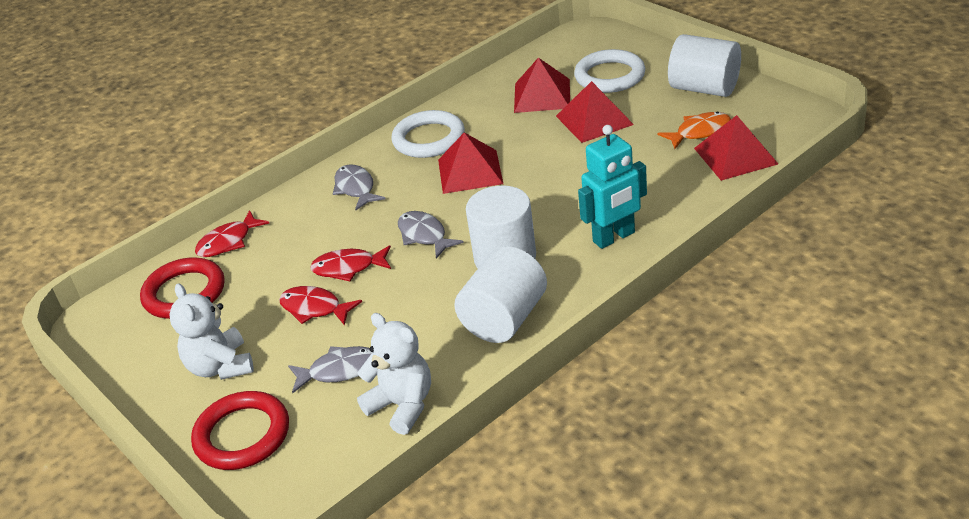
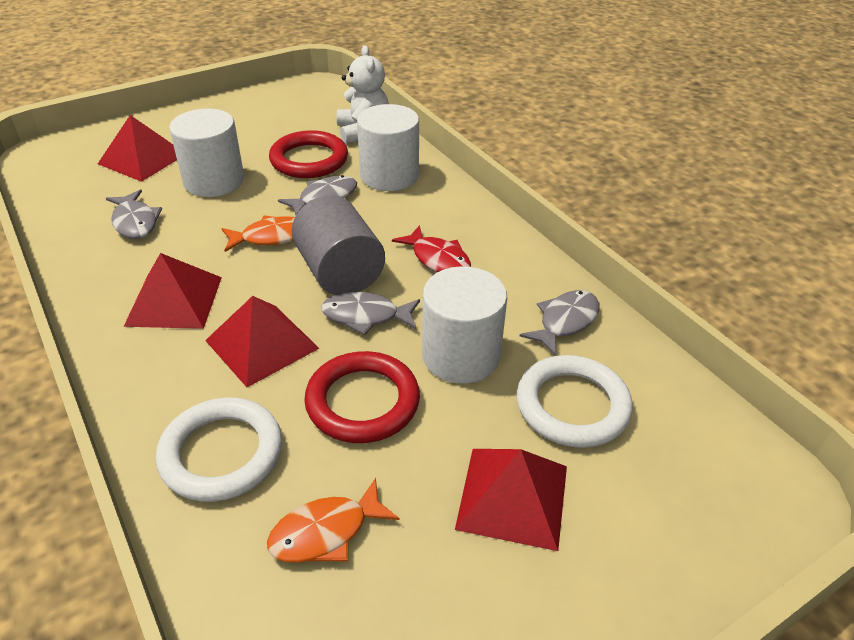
grey cylinder: 0 -> 1
grey fish: 3 -> 4
orange fish: 1 -> 2
red fish: 3 -> 1
turquoise robot: 1 -> 0
white teddy bear: 2 -> 1

